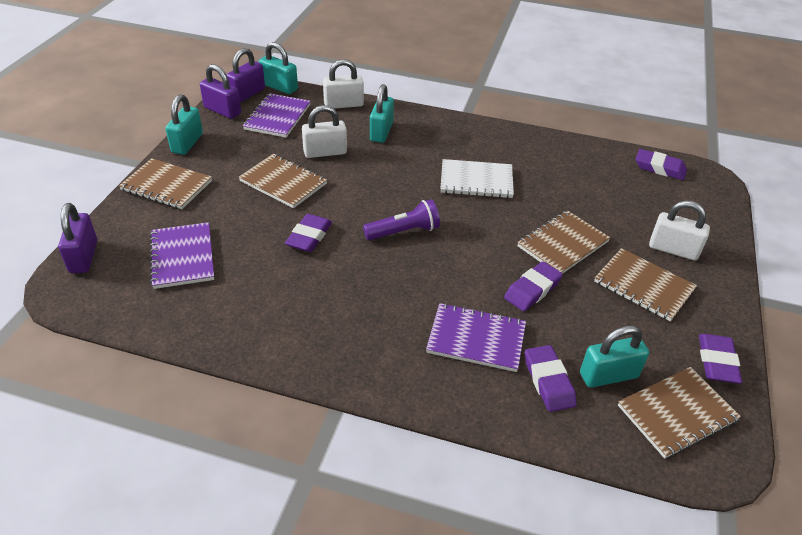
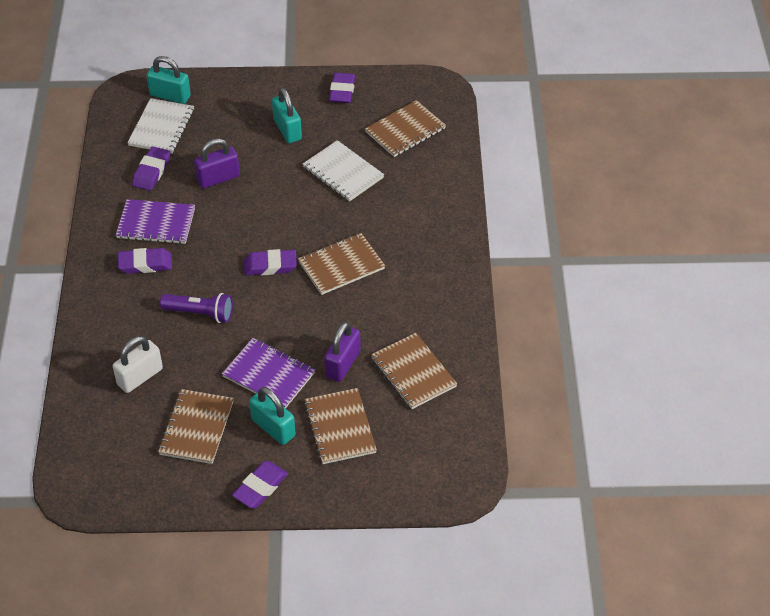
purple notebook: 3 -> 2
purple padlock: 3 -> 2
turquoise padlock: 4 -> 3
white notebook: 1 -> 2
white padlock: 3 -> 1

